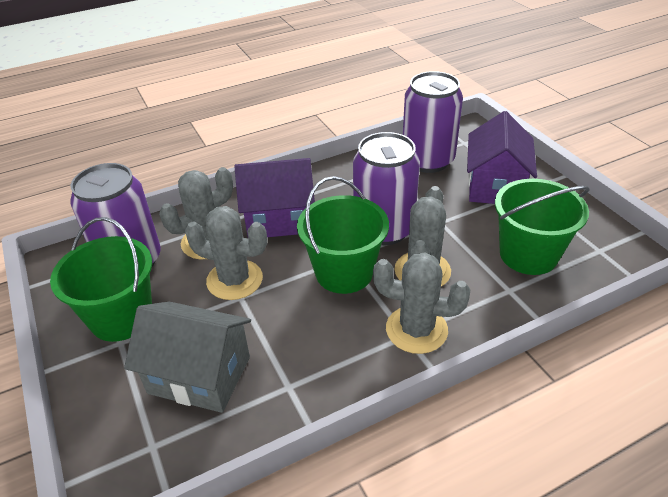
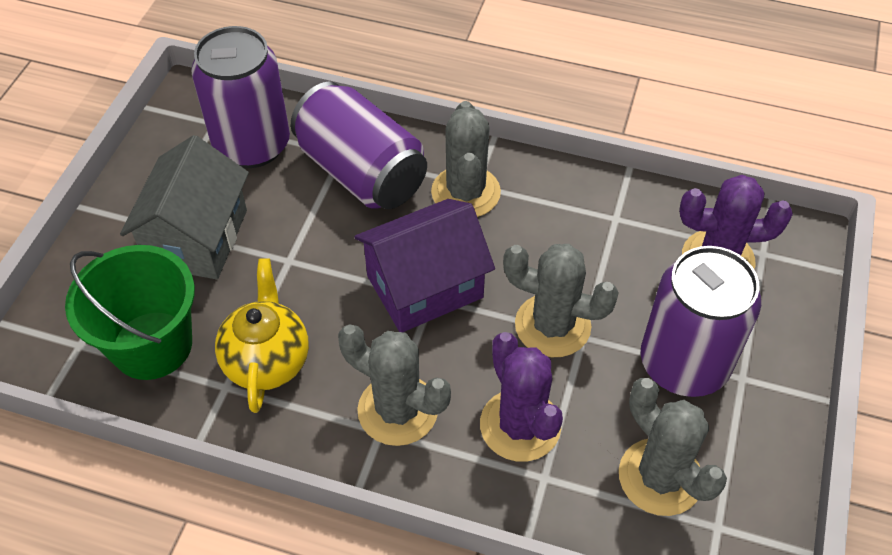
green bucket: 3 -> 1
purple cactus: 0 -> 2
purple house: 2 -> 1
yellow teapot: 0 -> 1

